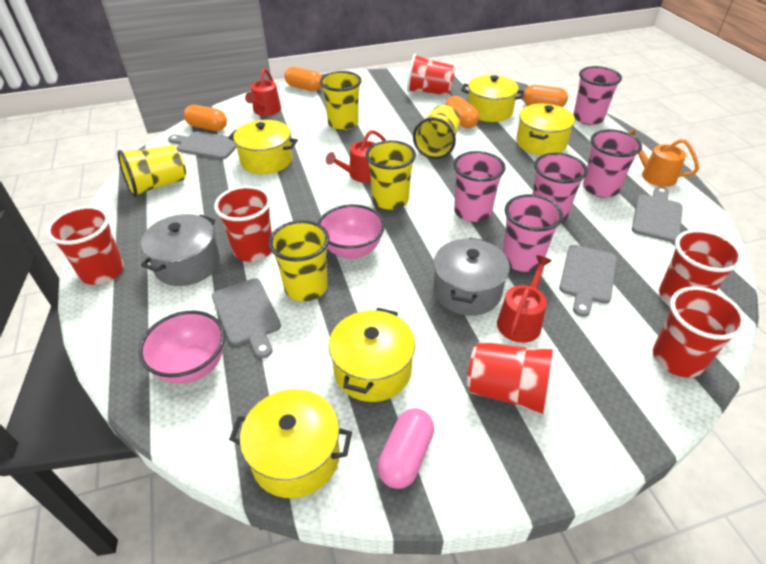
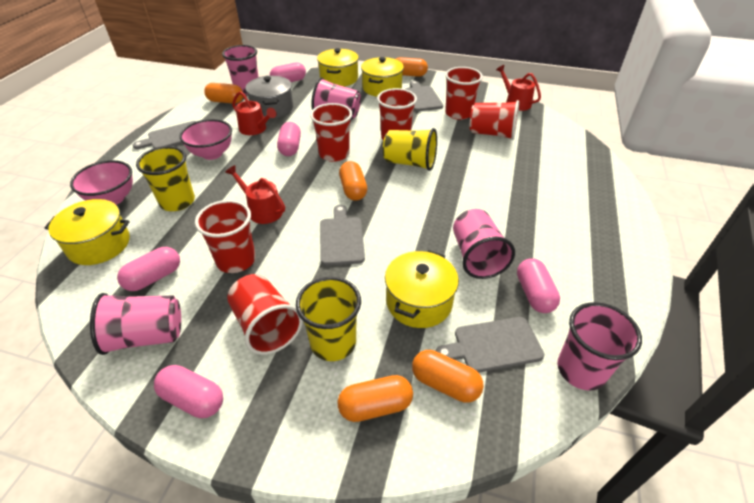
grey pot: 2 -> 1
orange capsule: 4 -> 5
orange watering can: 1 -> 0
pink capsule: 1 -> 5
yellow cup: 5 -> 3
yellow pot: 5 -> 4

